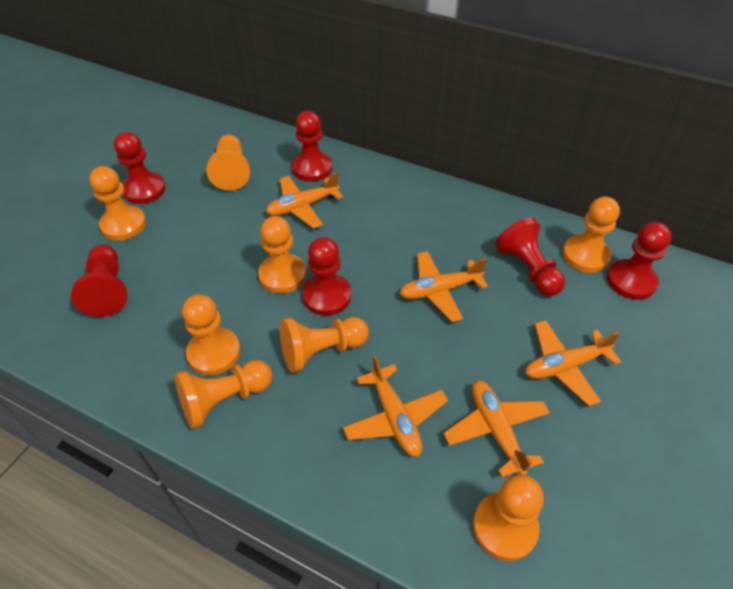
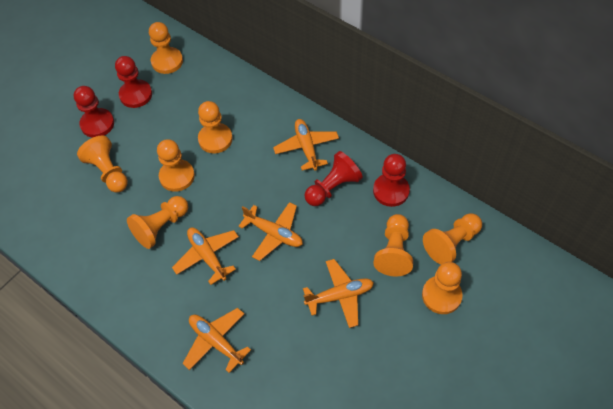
red pawn: 6 -> 4

